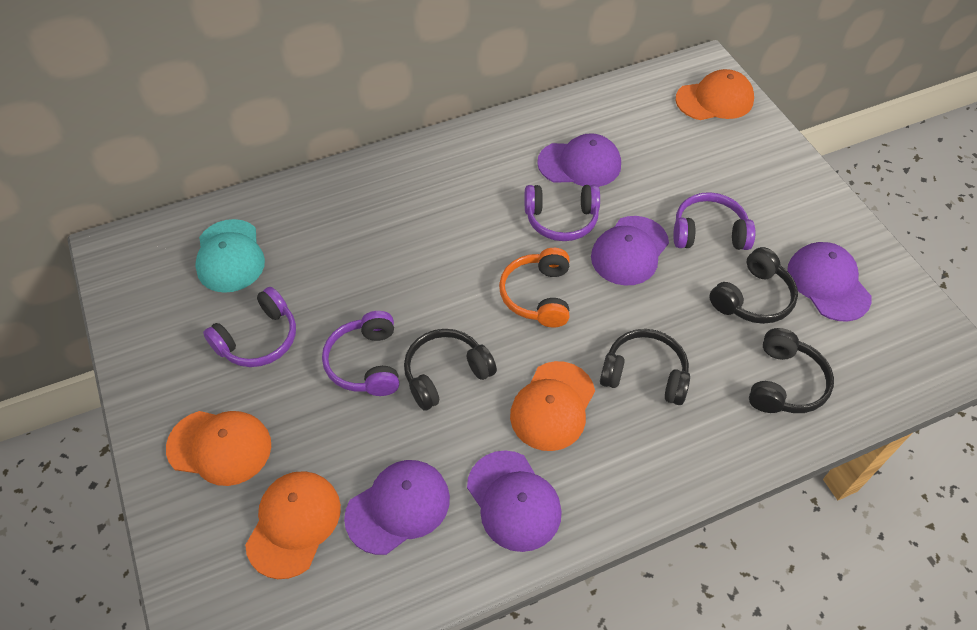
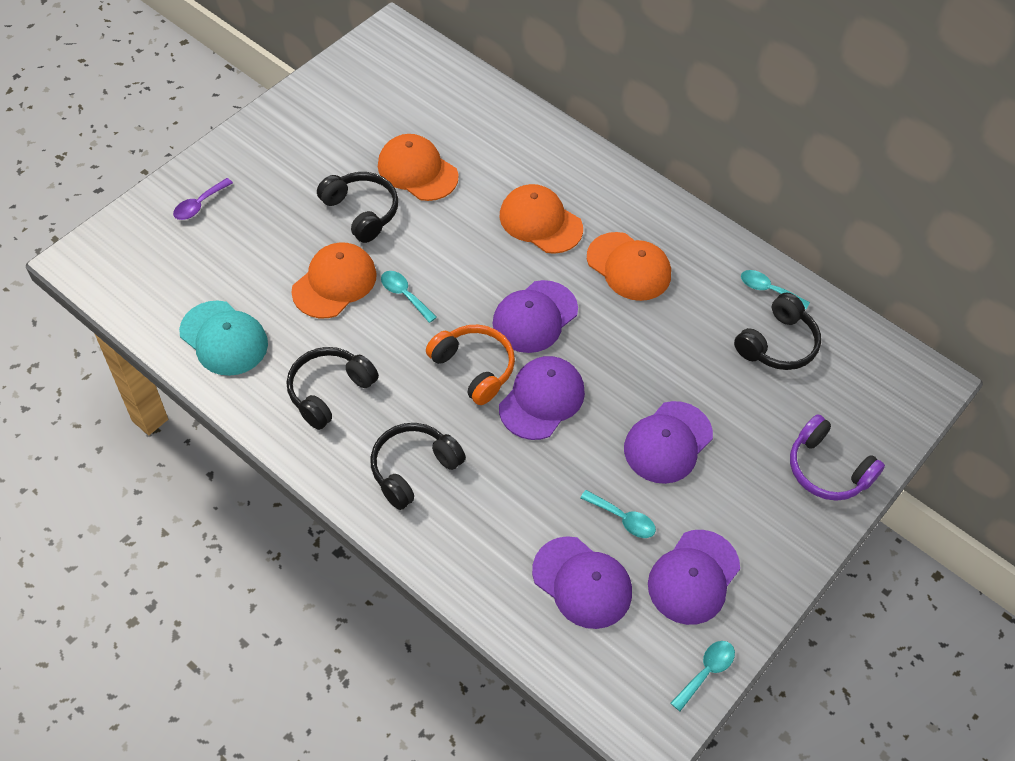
purple headphones: 4 -> 1
purple spoon: 0 -> 1
turquoise spoon: 0 -> 4

